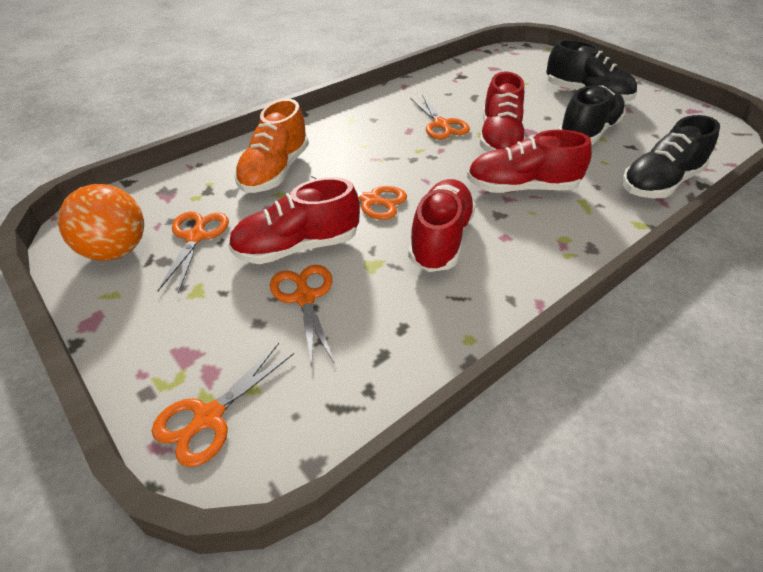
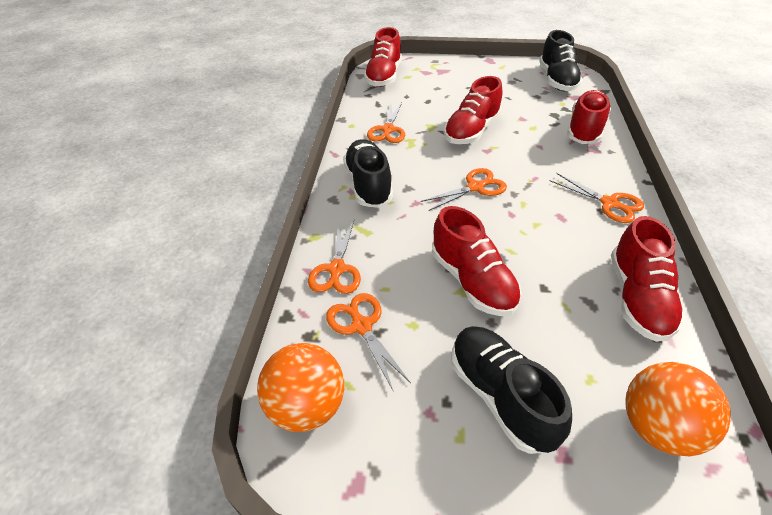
orange ball: 1 -> 2
orange shoe: 1 -> 0
red shoe: 4 -> 5

